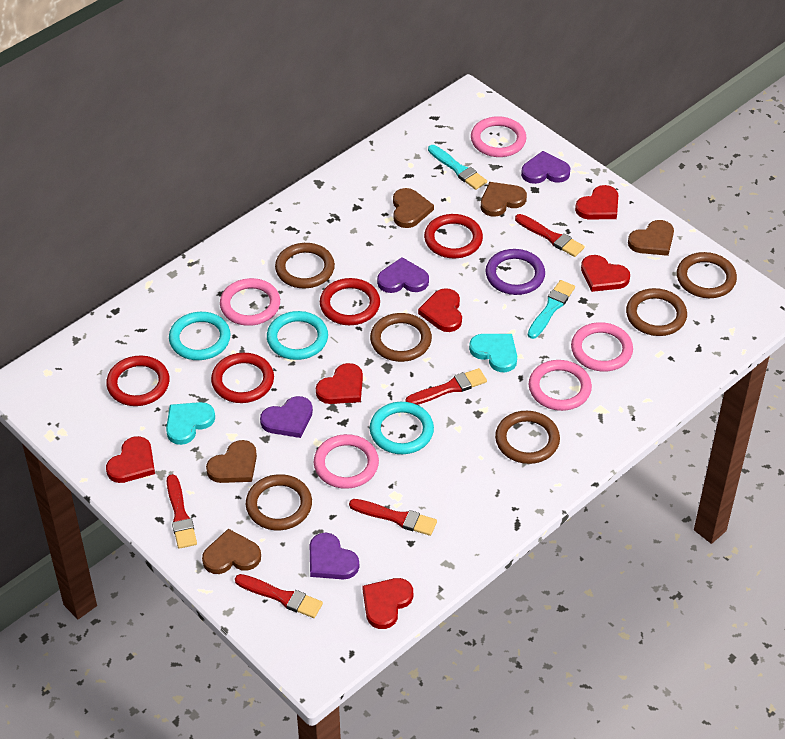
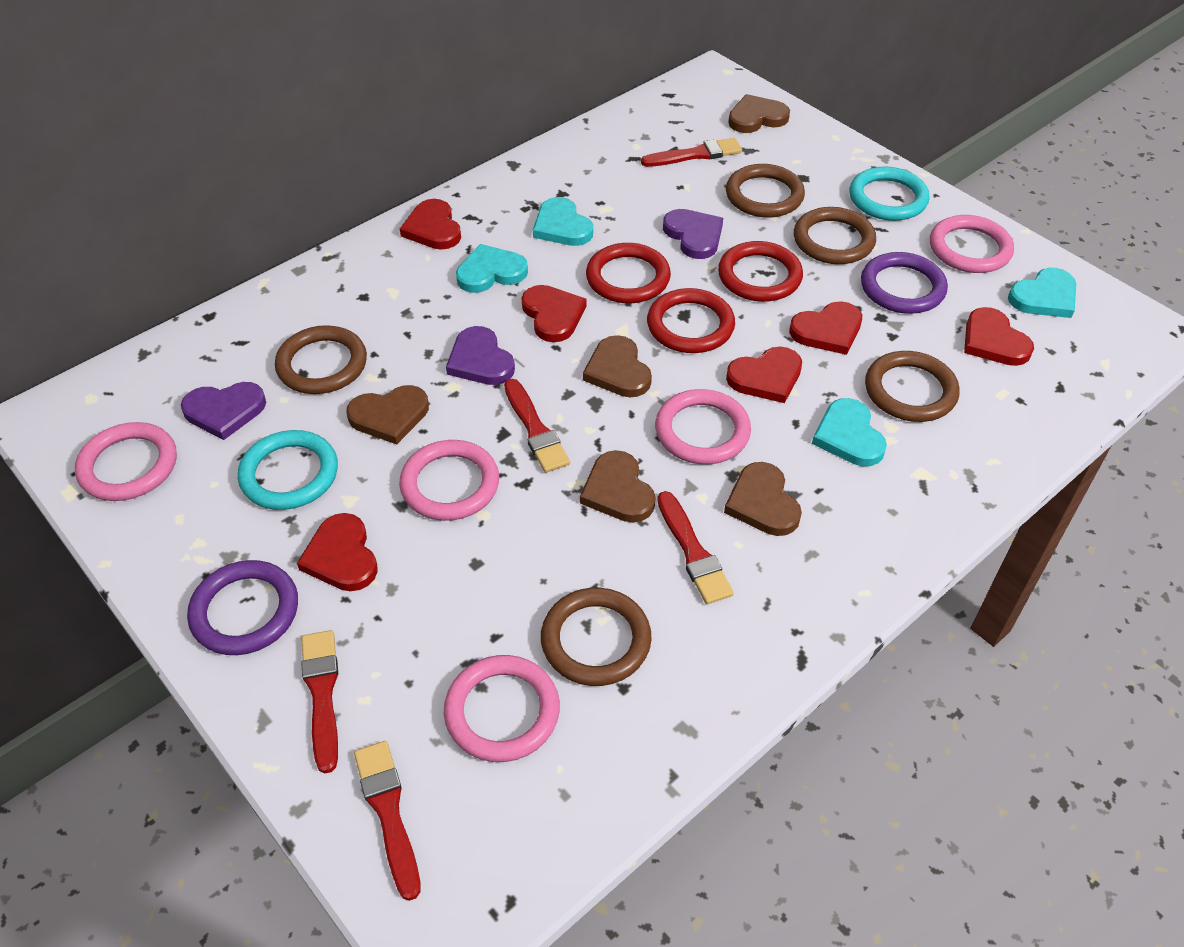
brown ring: 6 -> 5
purple heart: 4 -> 3
purple ring: 1 -> 2
red ring: 4 -> 3
turquoise brush: 2 -> 0
turquoise heart: 2 -> 4
turquoise ring: 3 -> 2

